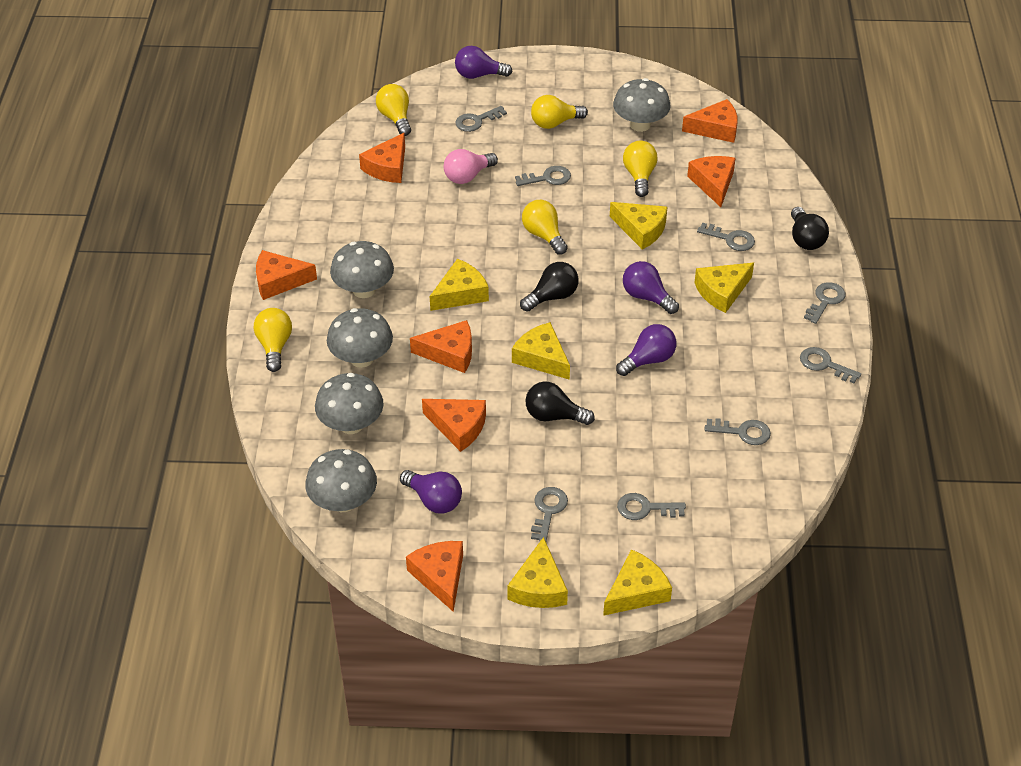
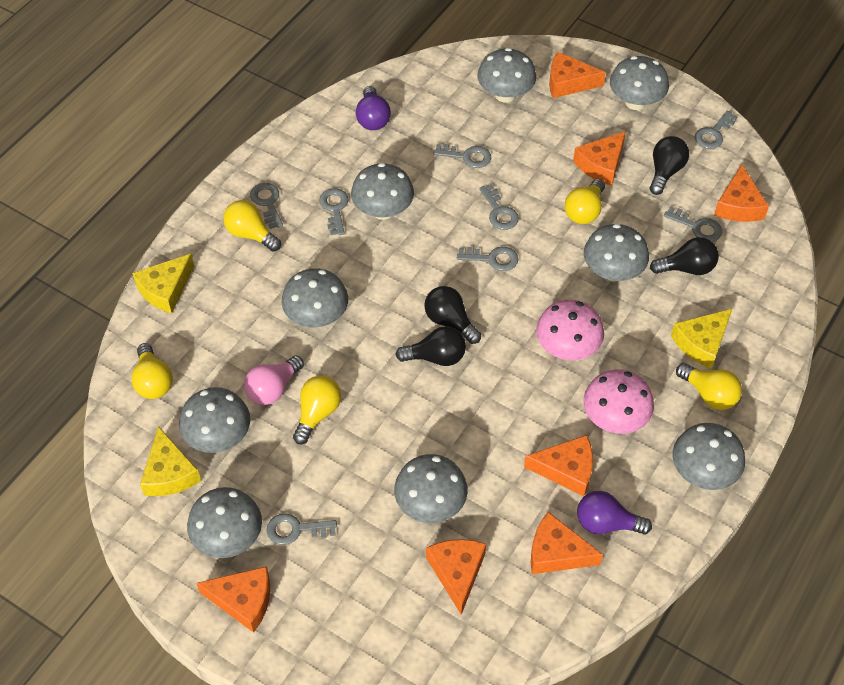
black light bulb: 3 -> 4
grey mushroom: 5 -> 9
pink mushroom: 0 -> 2
purple light bulb: 4 -> 2
yellow cheese: 6 -> 3

